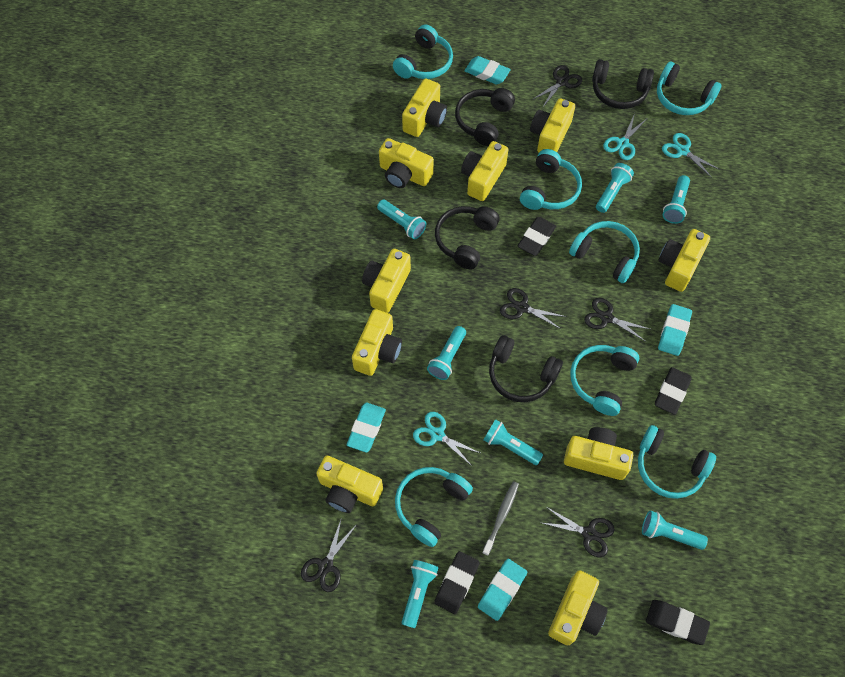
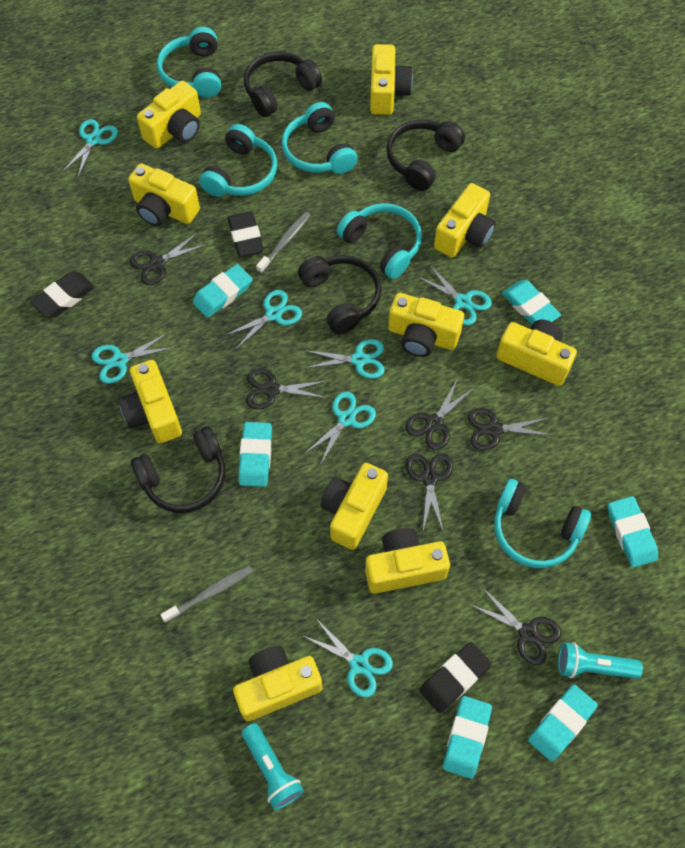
black eraser: 4 -> 3
black scissors: 5 -> 6
grey toothbrush: 1 -> 2
turquoise eraser: 4 -> 6
turquoise flashlight: 7 -> 2
turquoise headphones: 7 -> 5
turquoise scissors: 3 -> 7

